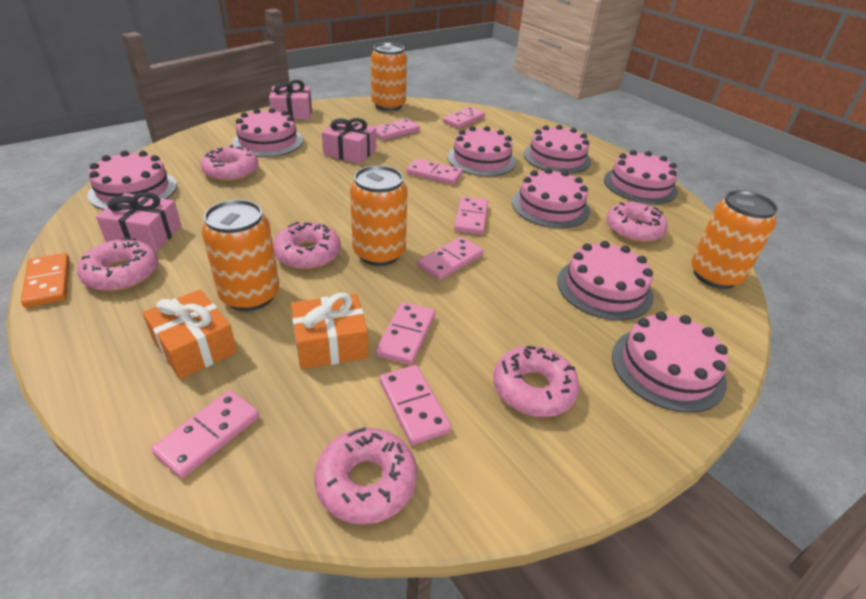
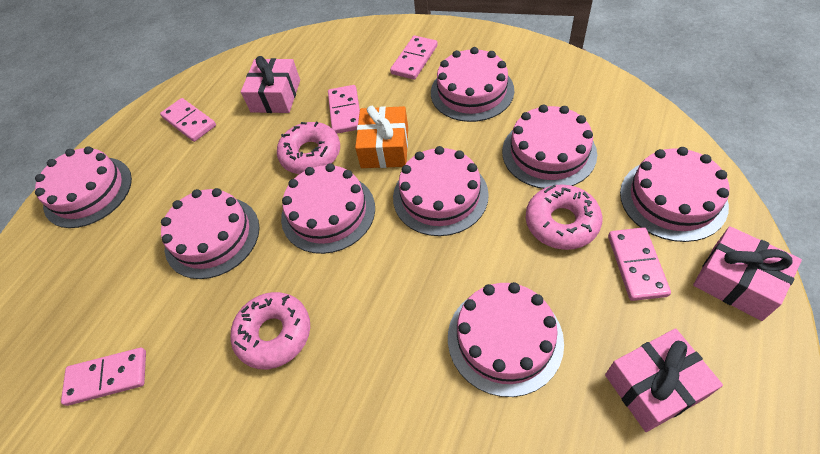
orange can: 4 -> 0
orange domino: 1 -> 0
orange gift: 2 -> 1
pink domino: 8 -> 5
pink donut: 6 -> 3

